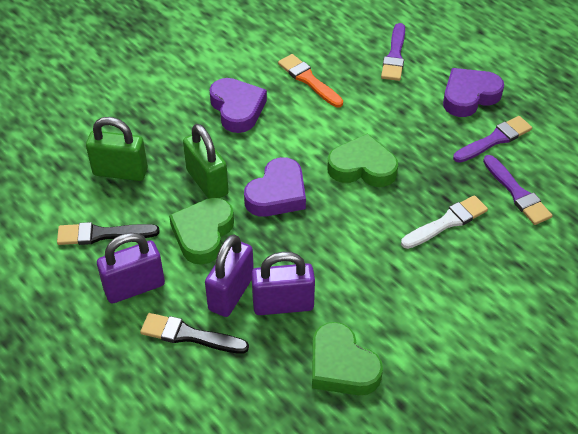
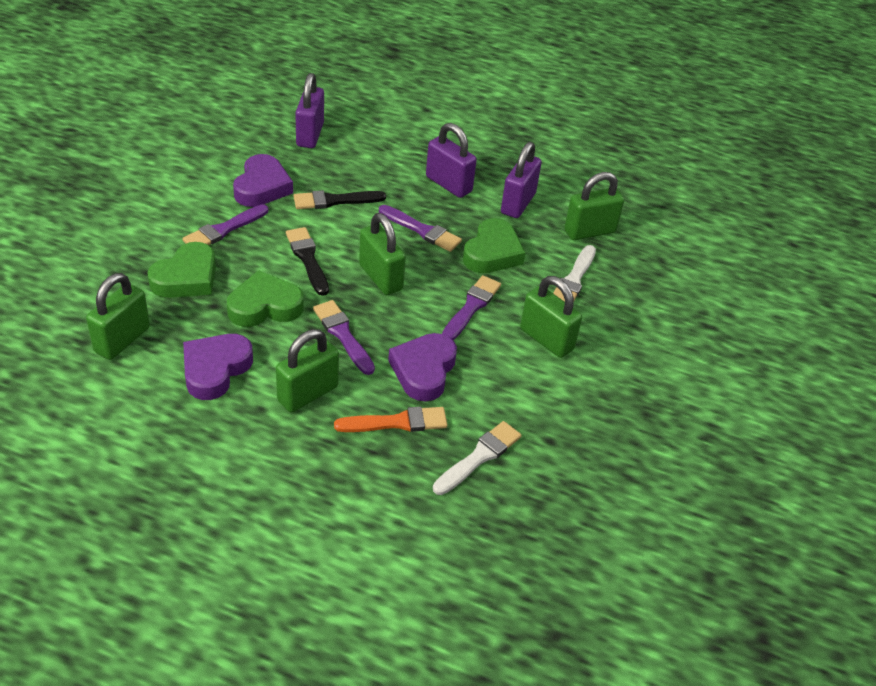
green padlock: 2 -> 5
purple brush: 3 -> 4
white brush: 1 -> 2

